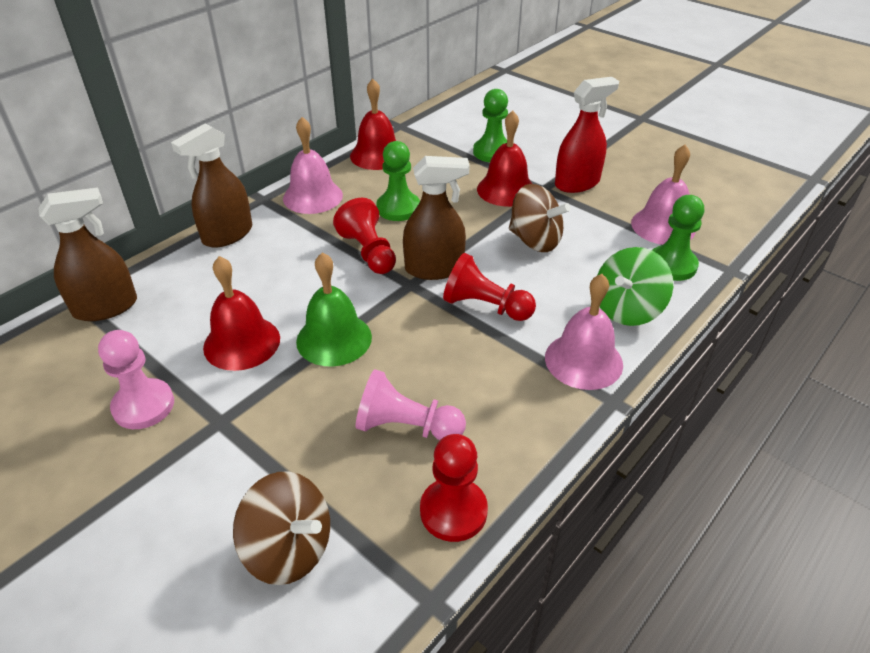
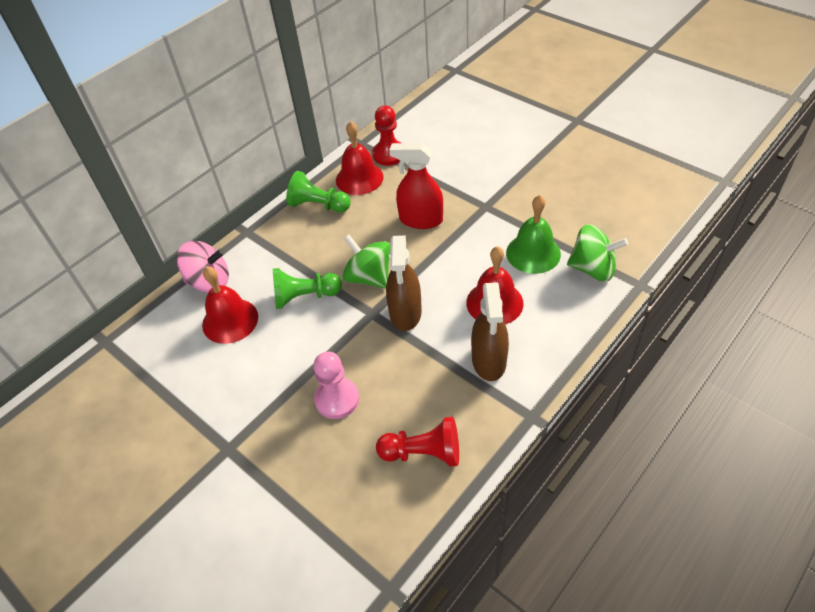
brown spinning top: 2 -> 0
brown spray bottle: 3 -> 2
green pawn: 3 -> 2
green spinning top: 1 -> 2
pink bell: 3 -> 0
pink pawn: 2 -> 1
pink spinning top: 0 -> 1
red pawn: 3 -> 2

